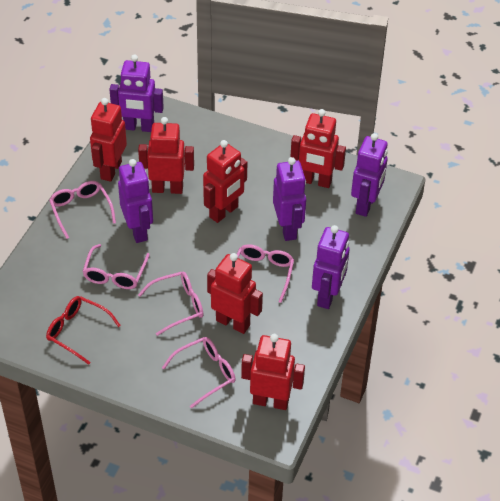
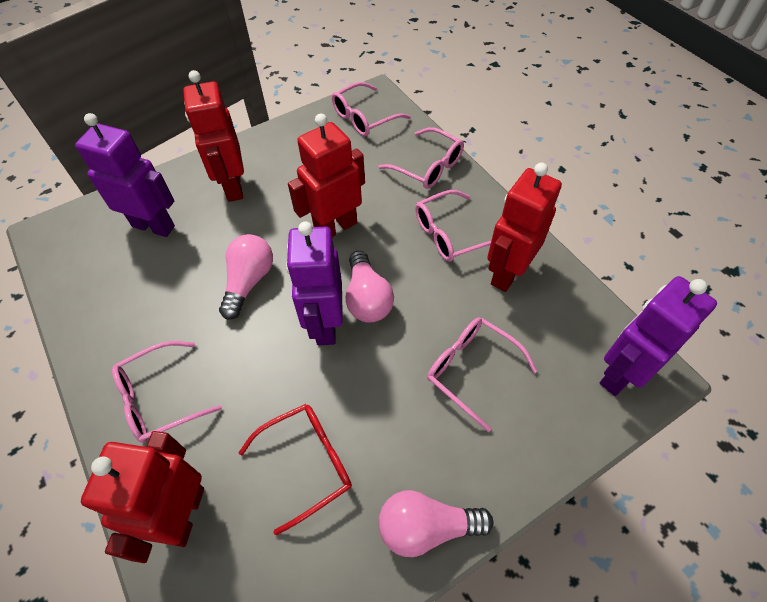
pink light bulb: 0 -> 3
purple robot: 5 -> 3
red robot: 6 -> 4

